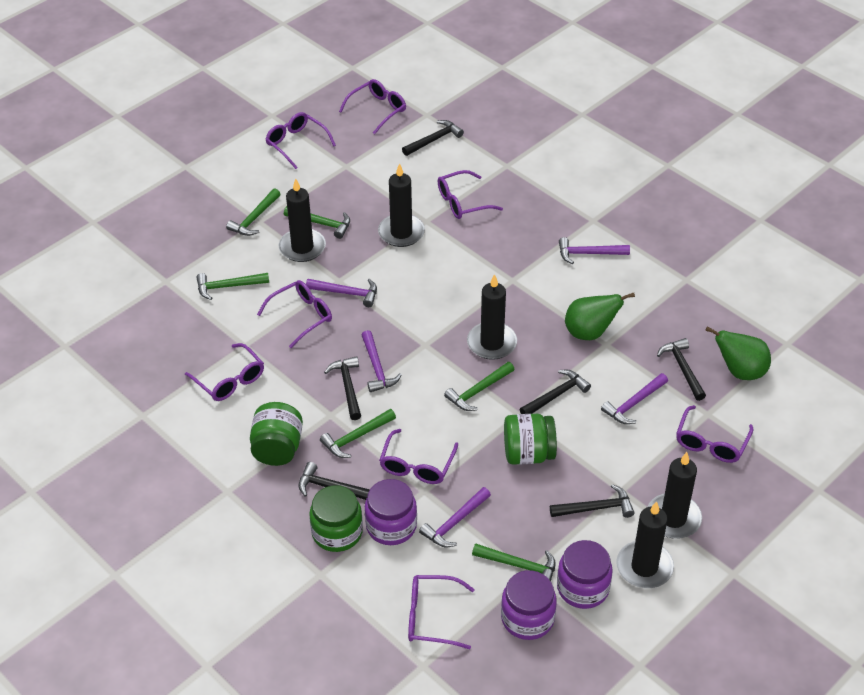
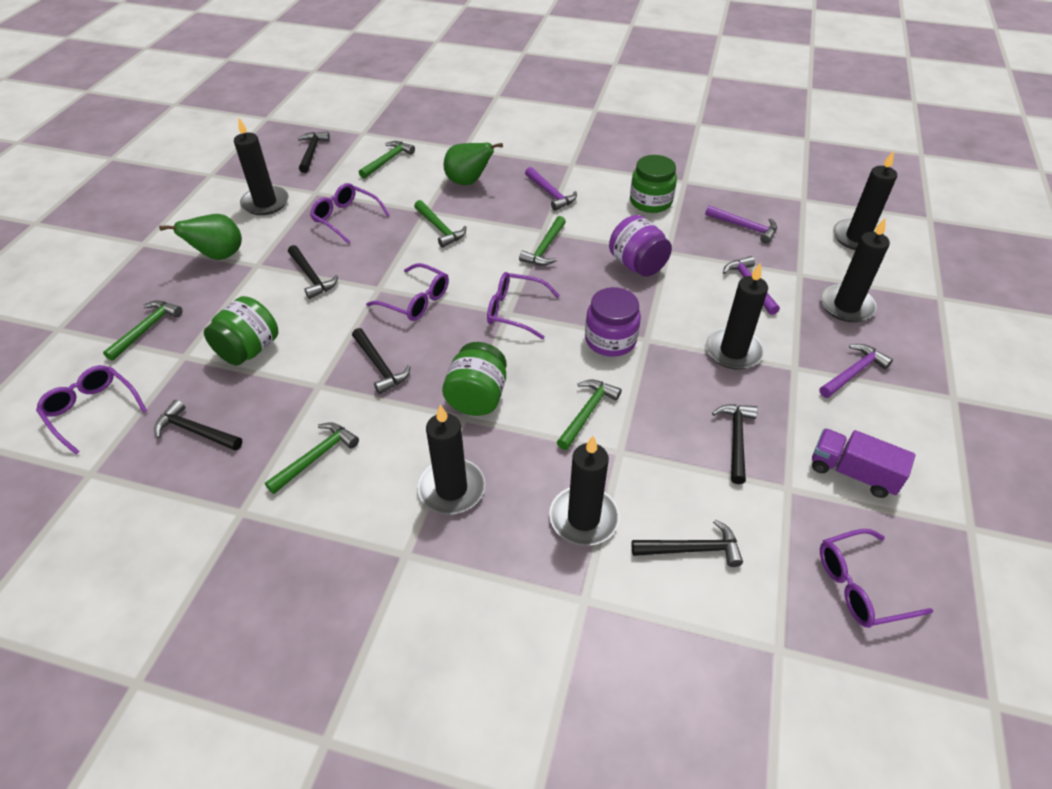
black candle: 5 -> 6
purple glasses: 8 -> 5
purple hammer: 5 -> 4
purple jar: 3 -> 2
purple truck: 0 -> 1

